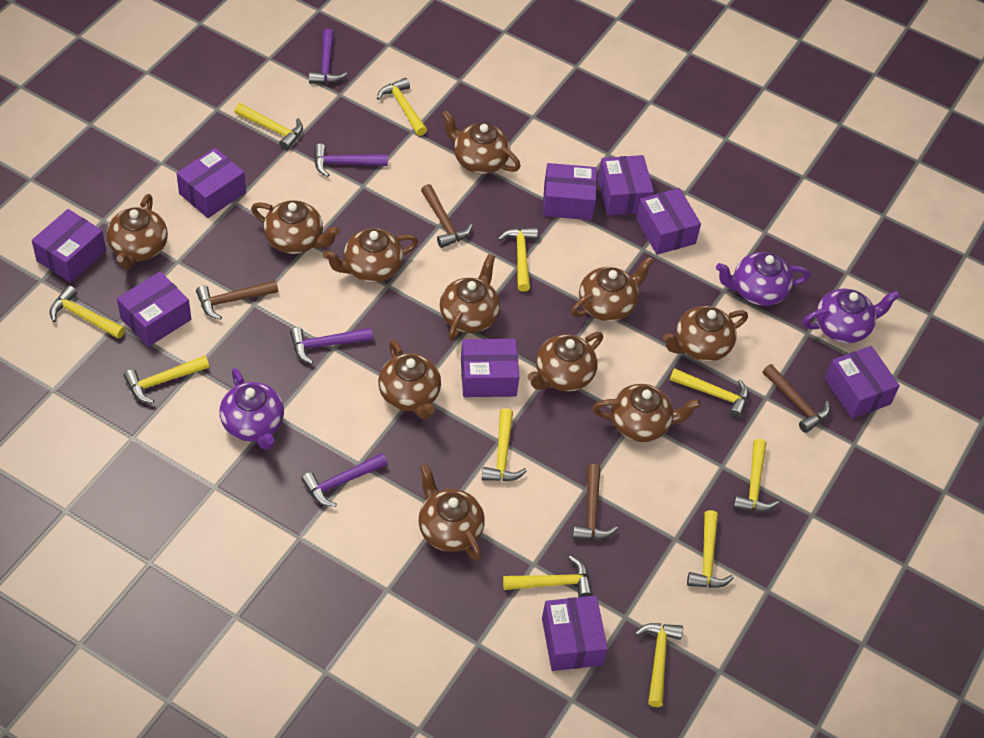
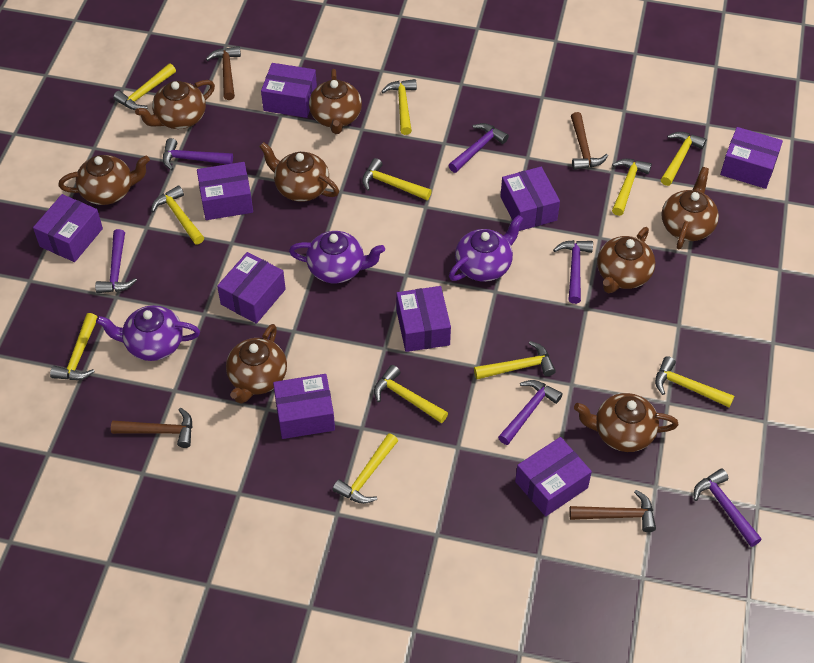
brown teapot: 11 -> 8
purple hammer: 4 -> 6

